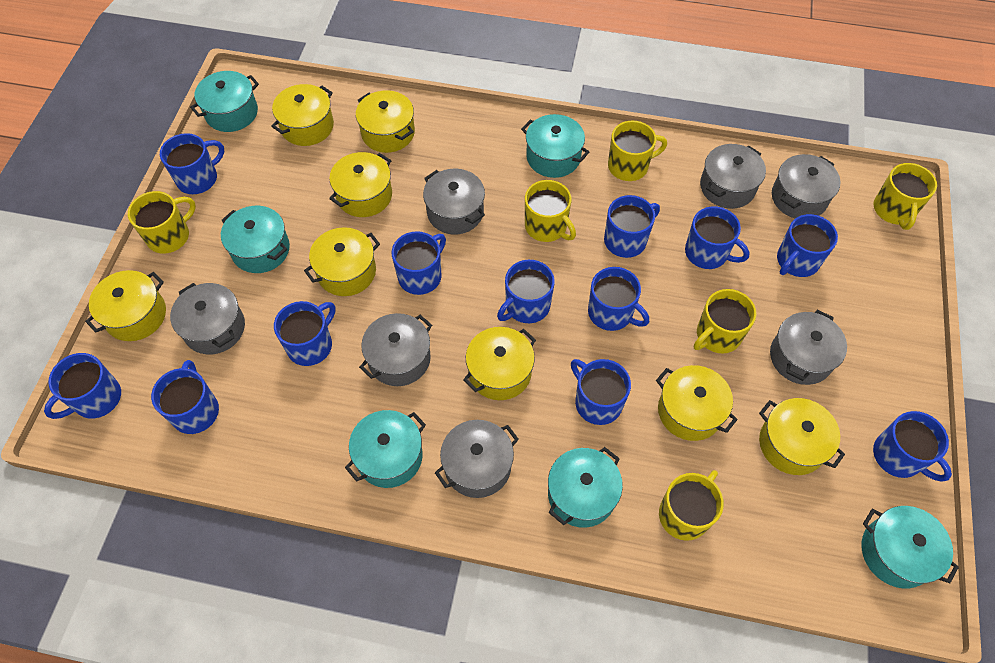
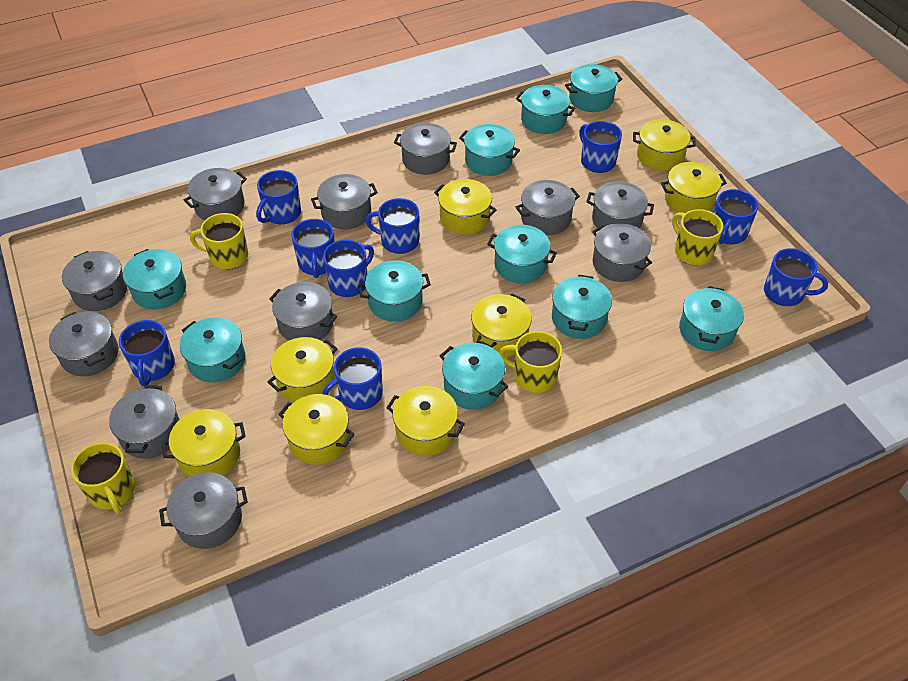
blue mug: 12 -> 9
grey pot: 7 -> 11
turquoise pot: 6 -> 10
yellow mug: 6 -> 4

